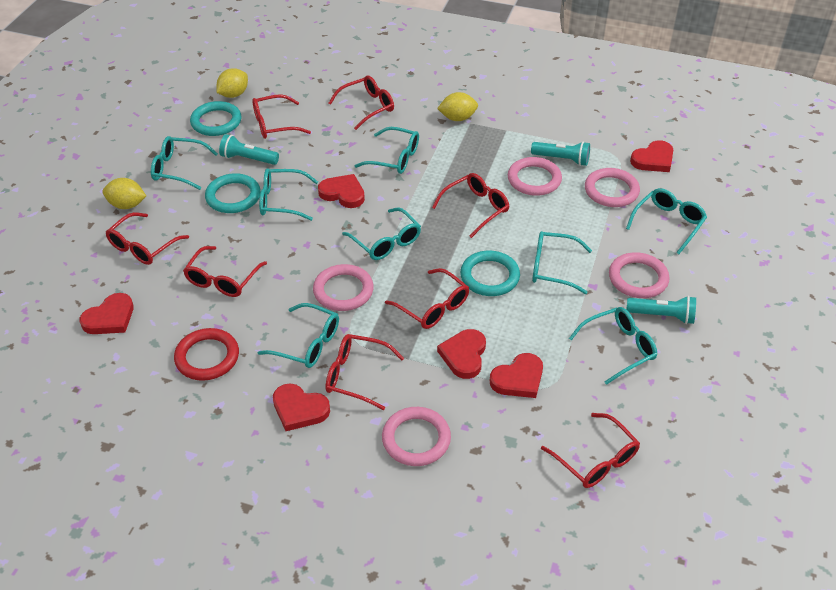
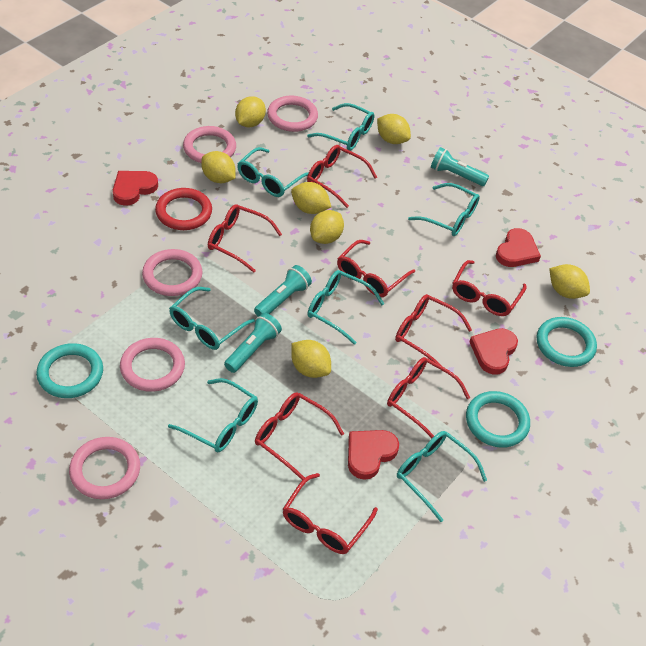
red heart: 6 -> 4
turquoise glasses: 8 -> 7
yellow lemon: 3 -> 7

